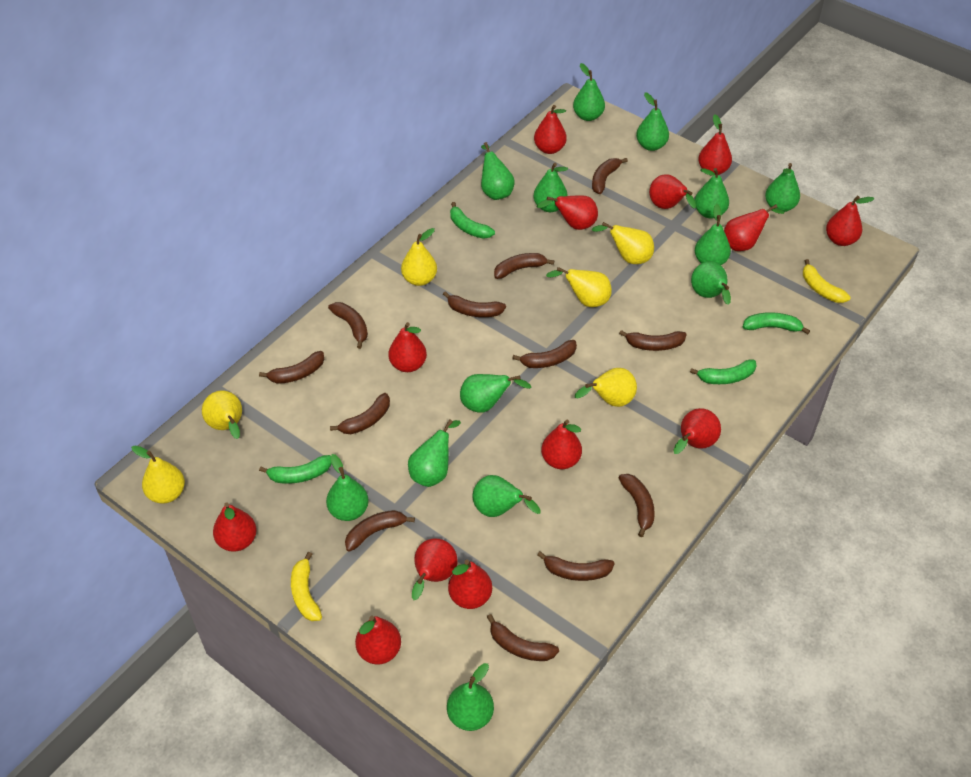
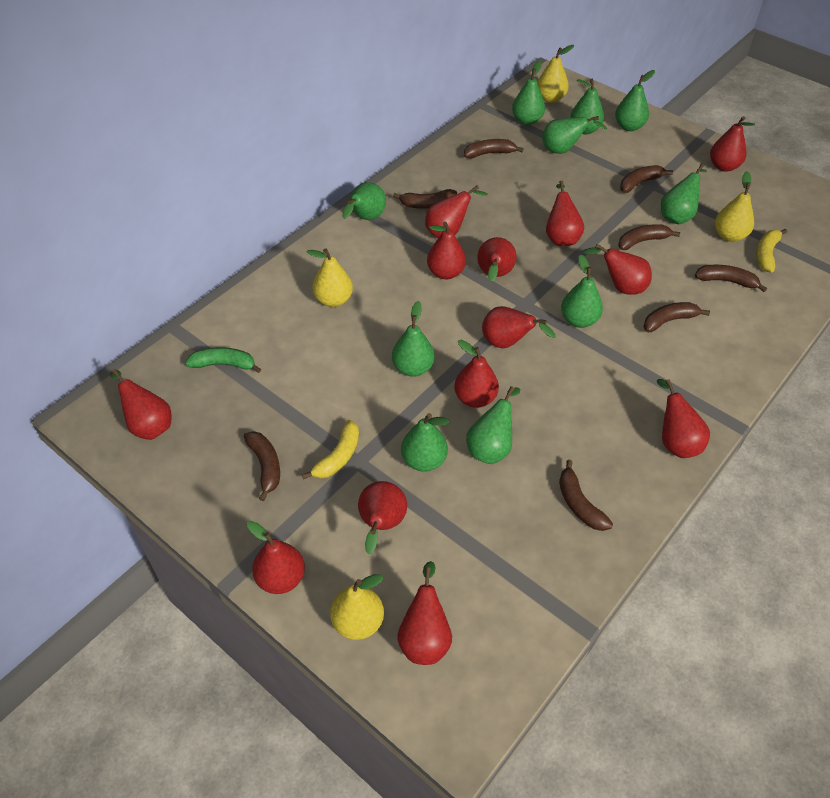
brown banana: 12 -> 8
green banana: 4 -> 1
green pear: 13 -> 10
yellow pear: 6 -> 4

